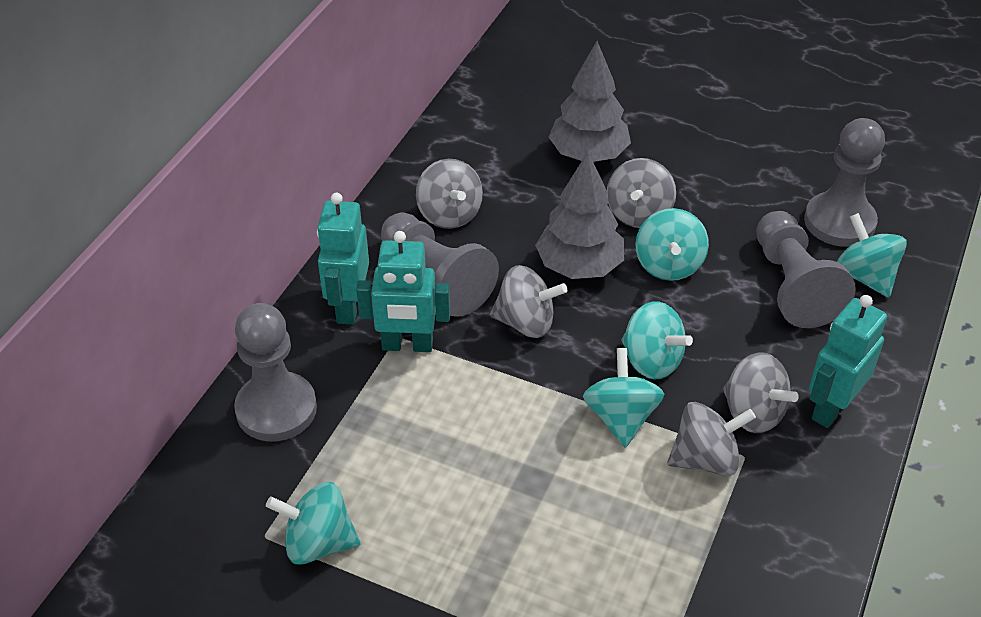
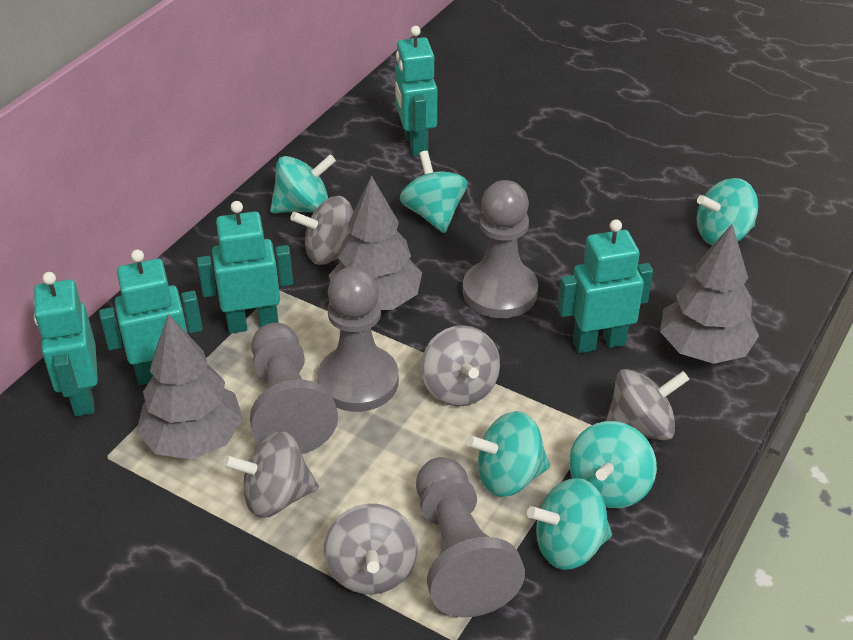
grey tree: 2 -> 3
turquoise robot: 3 -> 5
turquoise spinning top: 5 -> 6

